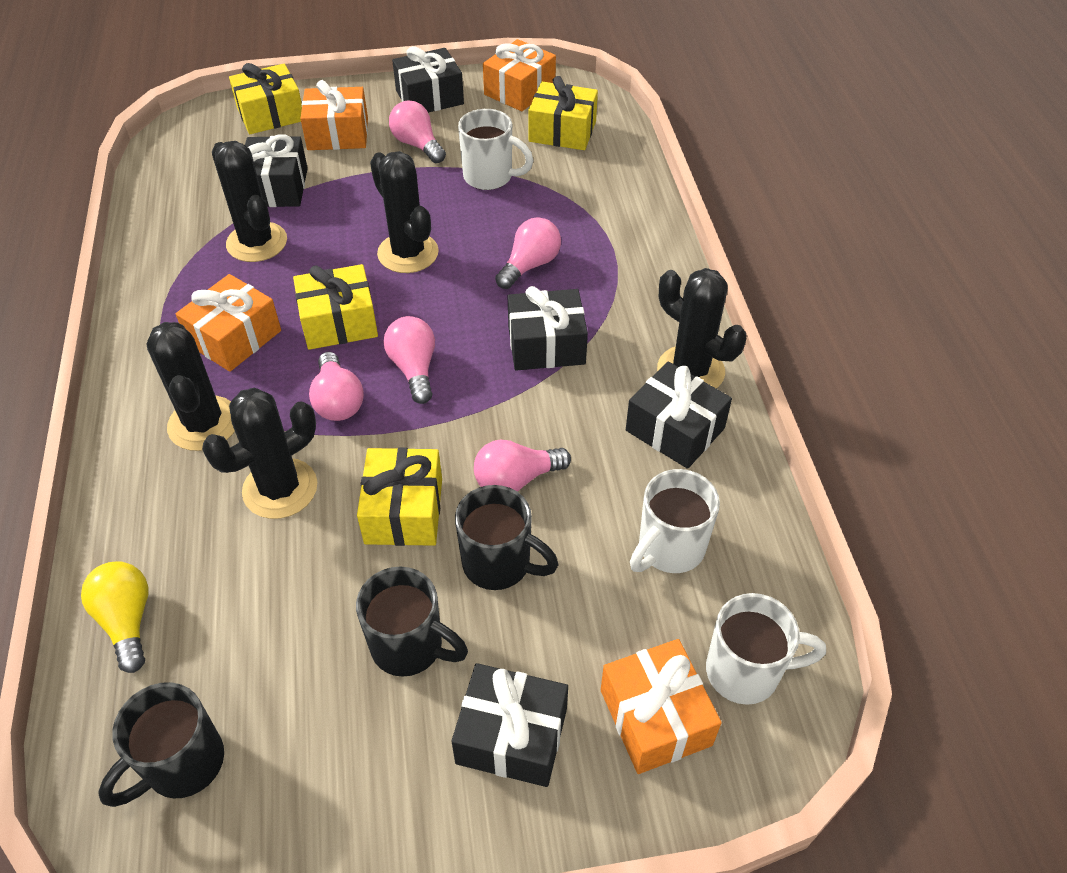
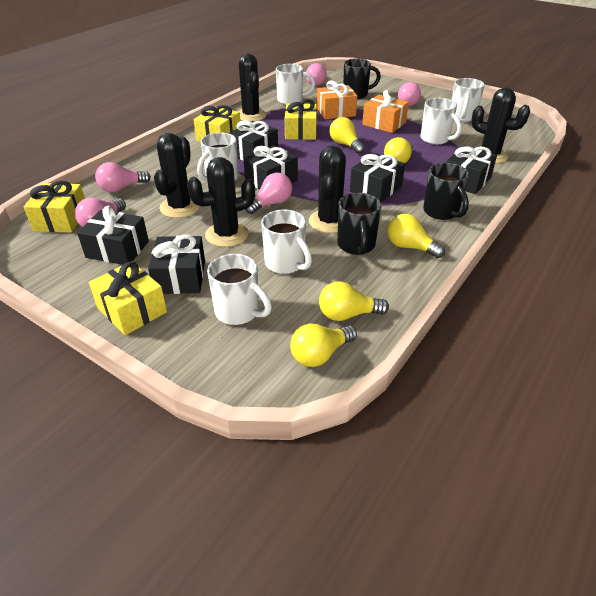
black gift: 5 -> 6
orange gift: 4 -> 2
white mug: 3 -> 6
yellow light bulb: 1 -> 5

